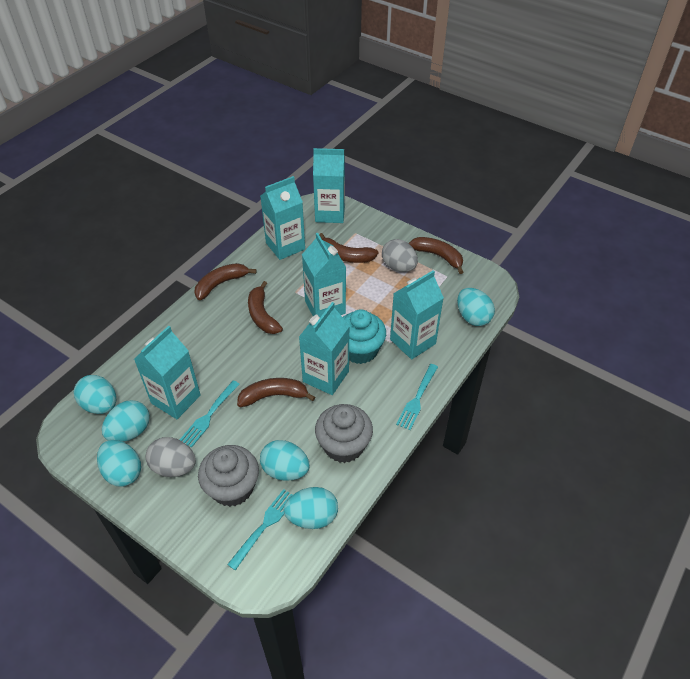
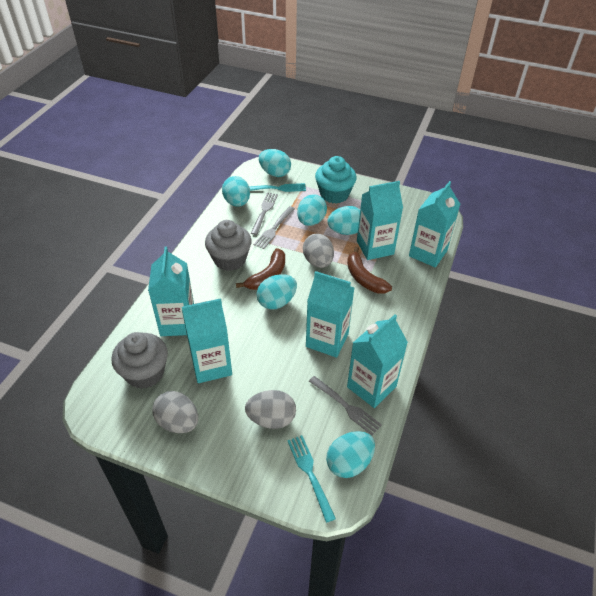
brown banana: 5 -> 2
grey egg: 2 -> 3
grey fork: 0 -> 3
turquoise fork: 3 -> 2

